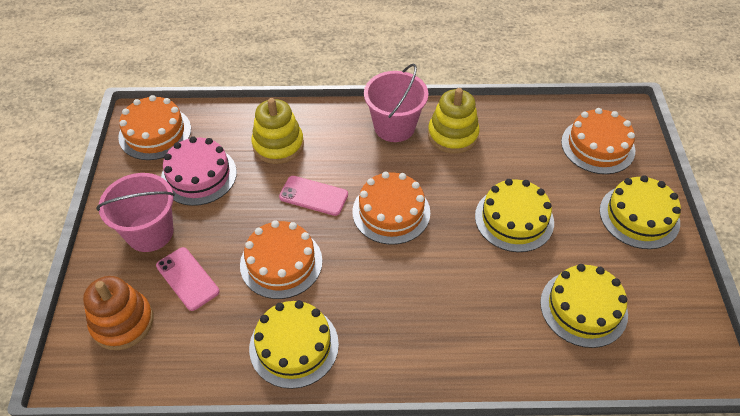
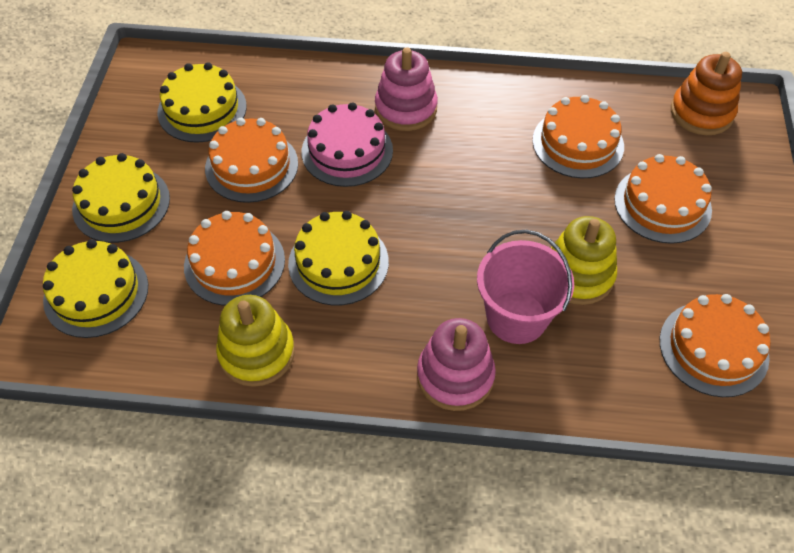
orange cake: 4 -> 5
pink bucket: 2 -> 1
pink phone: 2 -> 0
pink stacking toy: 0 -> 2

